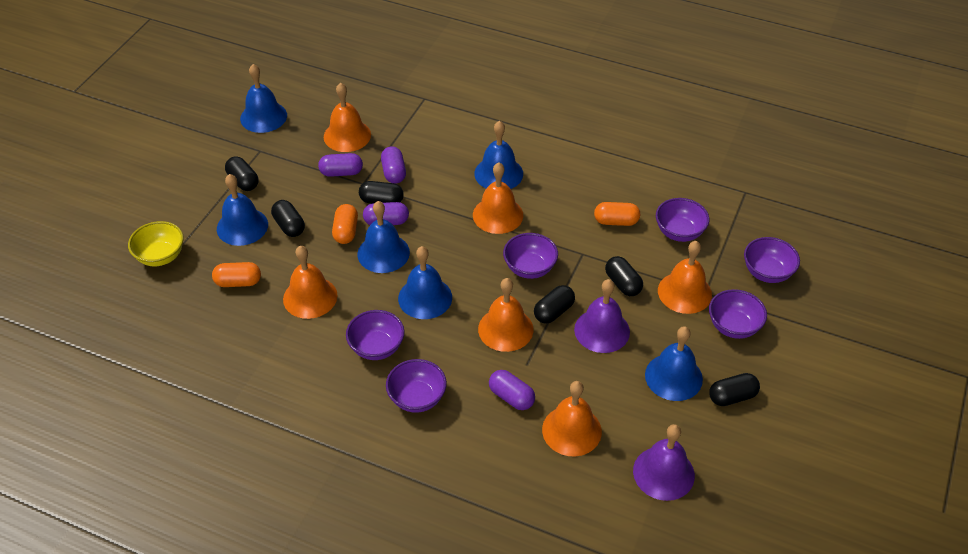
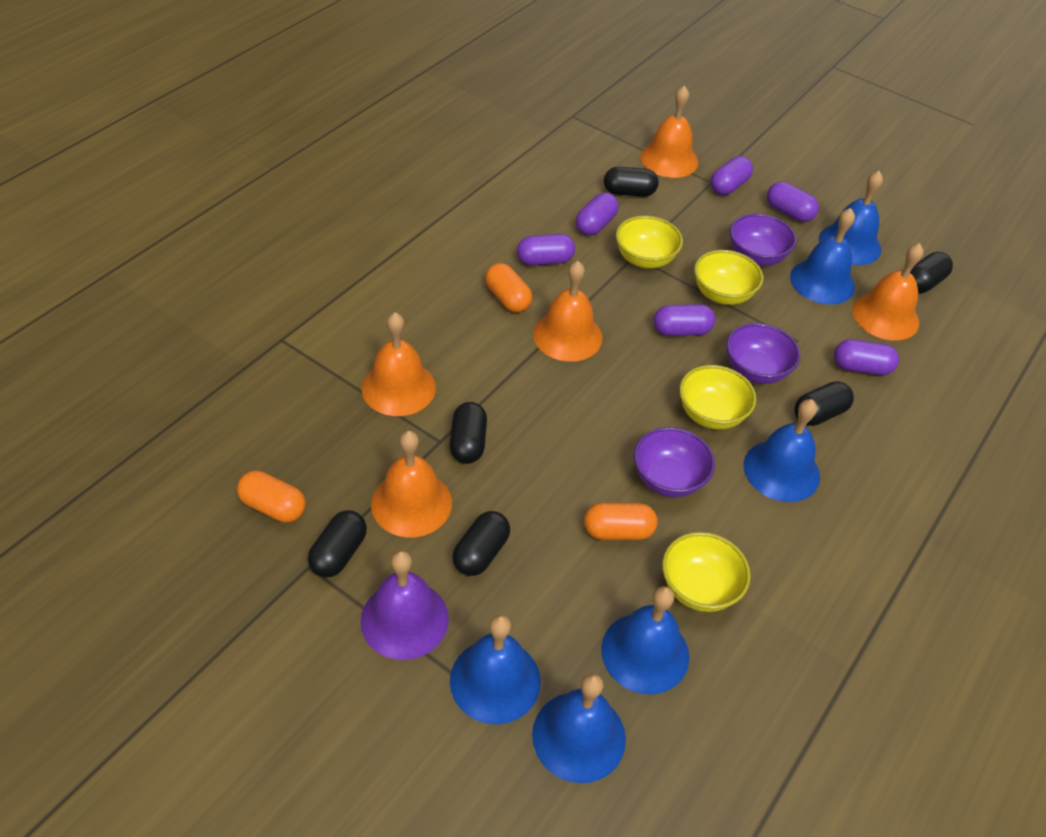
orange bell: 6 -> 5
purple bell: 2 -> 1
purple bowl: 6 -> 3
purple capsule: 4 -> 6
yellow bowl: 1 -> 4

